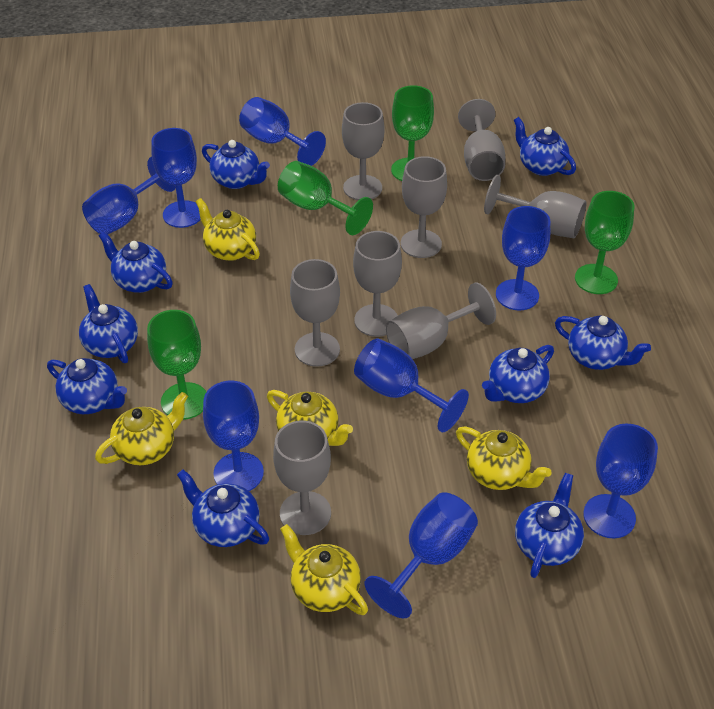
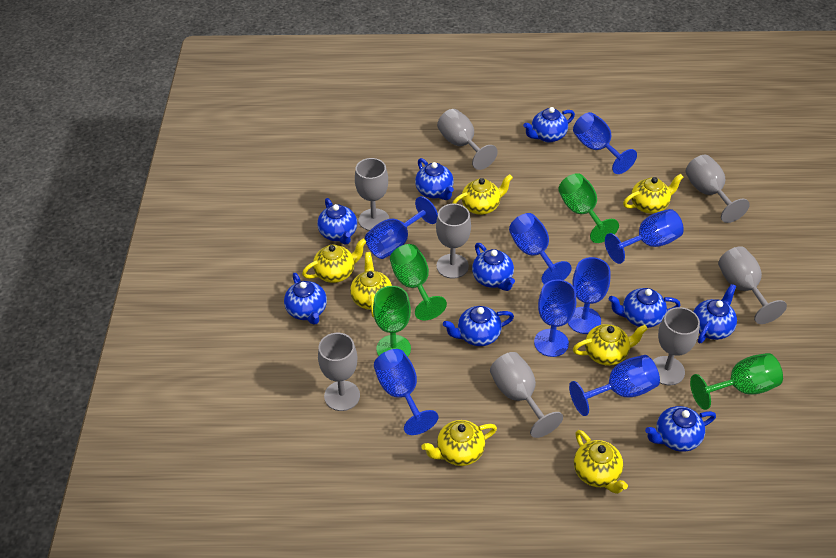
yellow teapot: 5 -> 7

